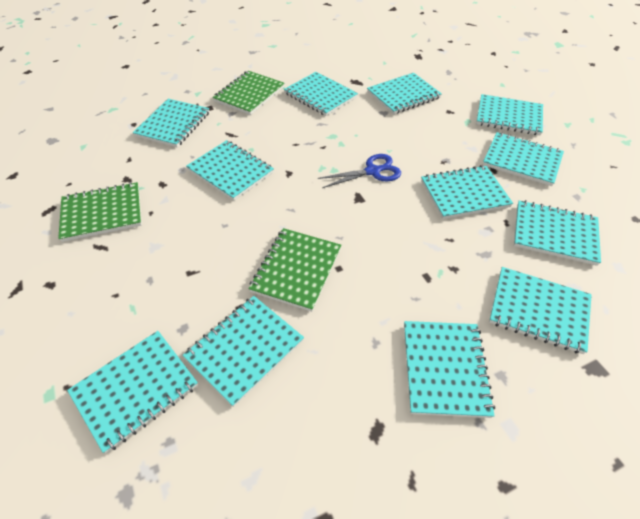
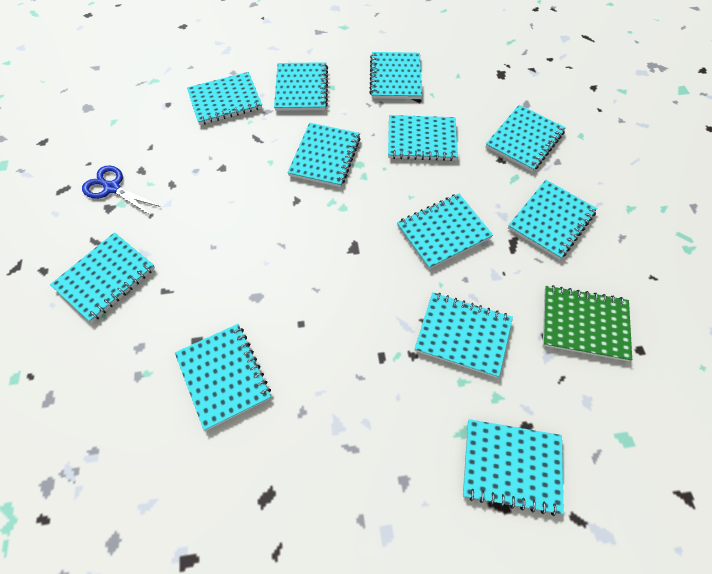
green notebook: 3 -> 1

